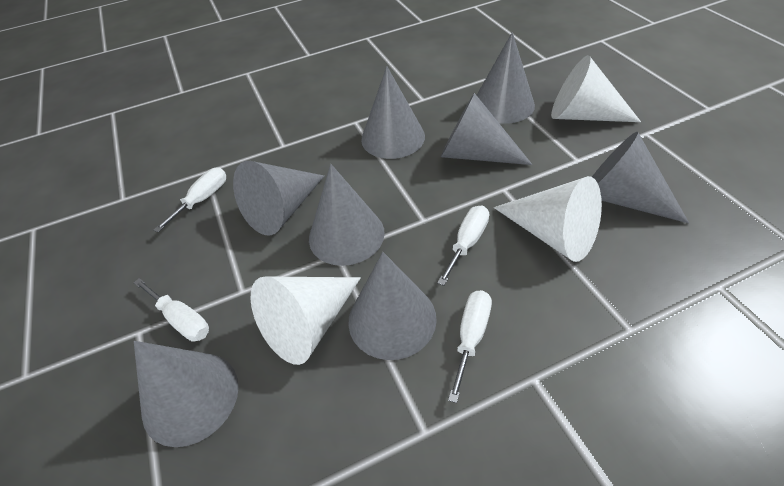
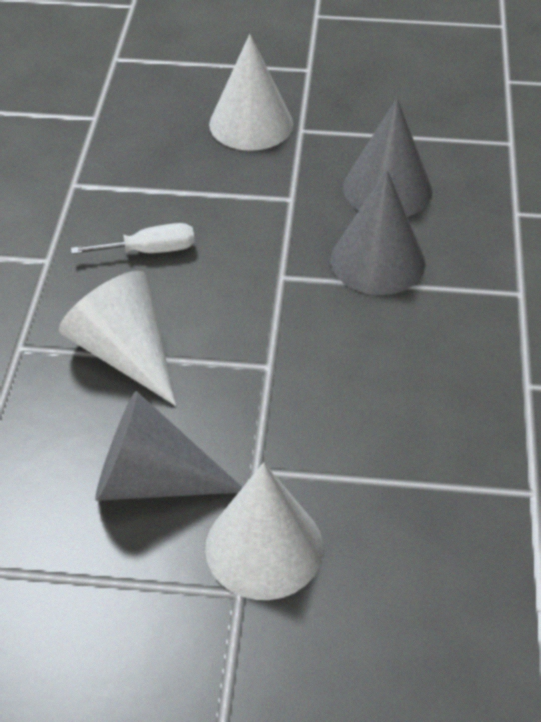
grey cone: 8 -> 3
white screwdriver: 4 -> 1

